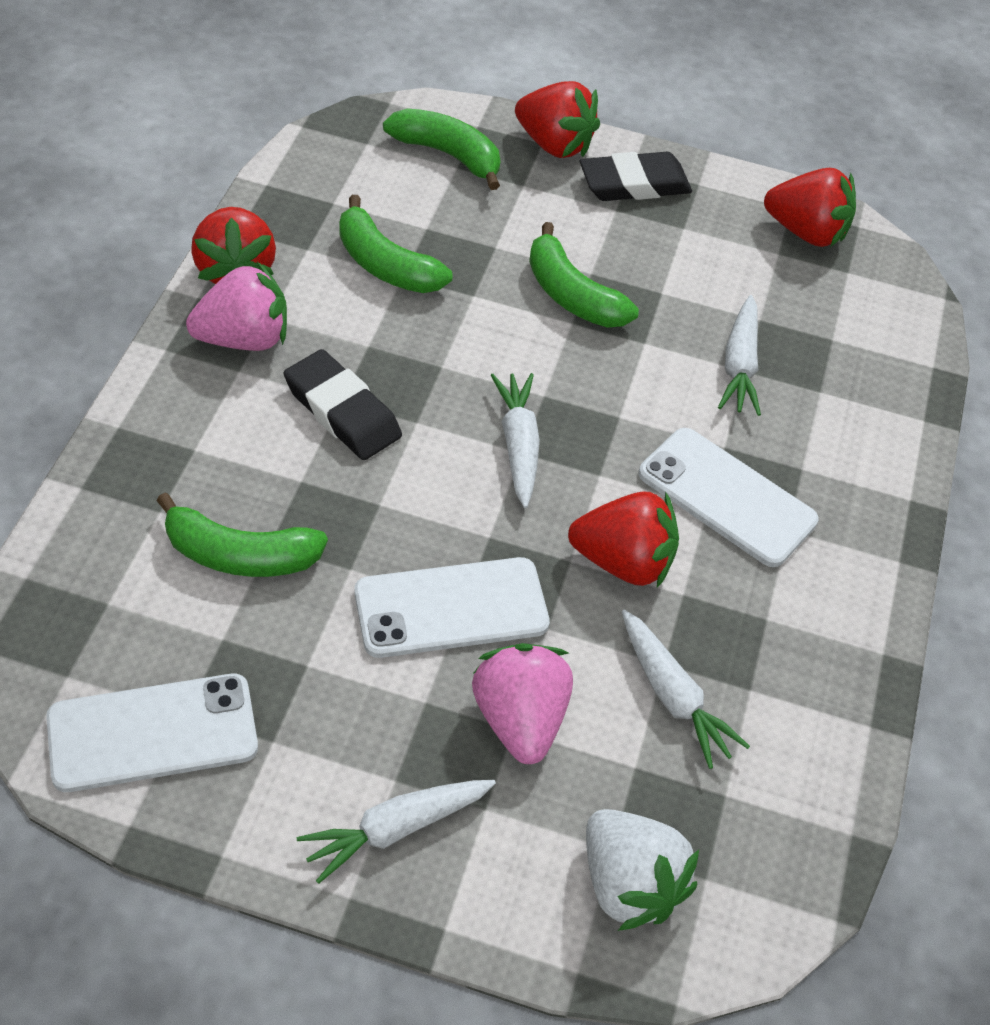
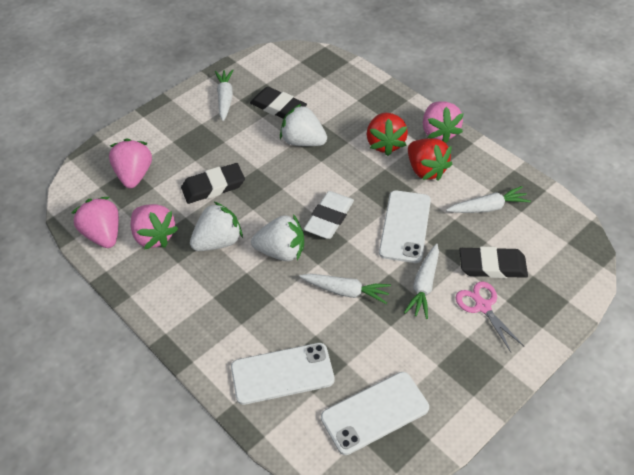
black eraser: 2 -> 3
green banana: 4 -> 0
pink scissors: 0 -> 1
pink strawberry: 2 -> 4
red strawberry: 4 -> 2
white eraser: 0 -> 1
white strawberry: 1 -> 3

